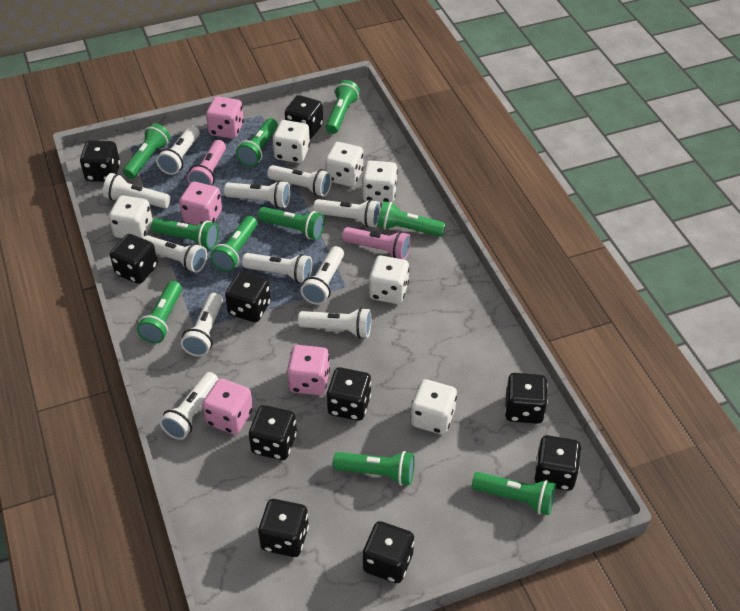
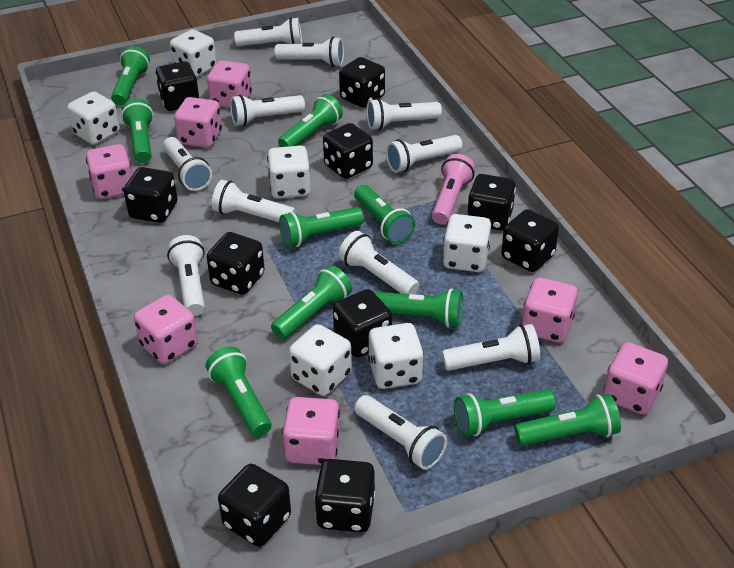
pink dice: 4 -> 7
pink flashlight: 2 -> 1

